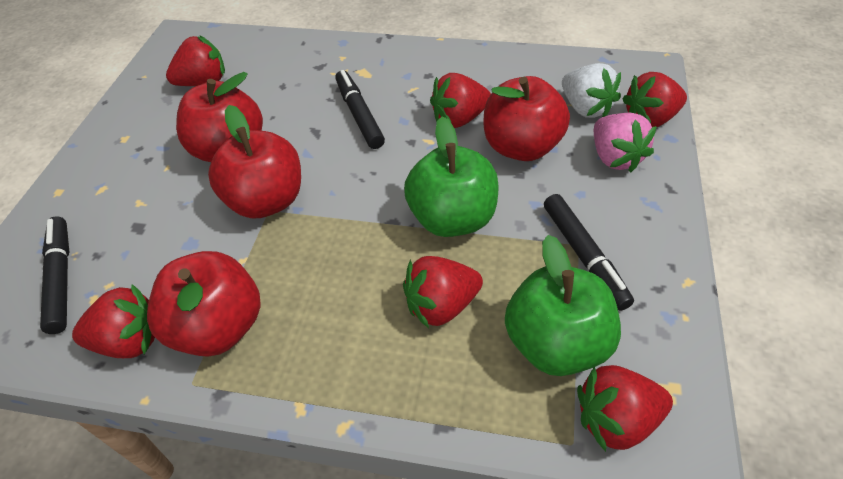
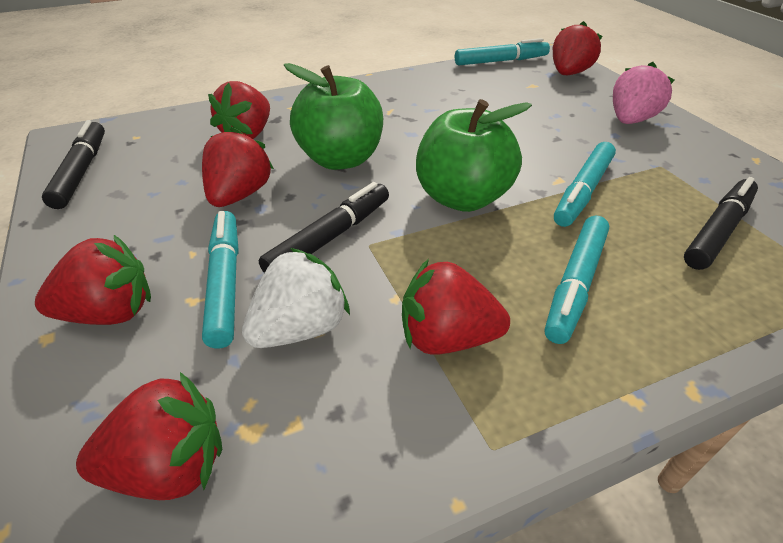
red apple: 4 -> 0
turquoise marker: 0 -> 4

